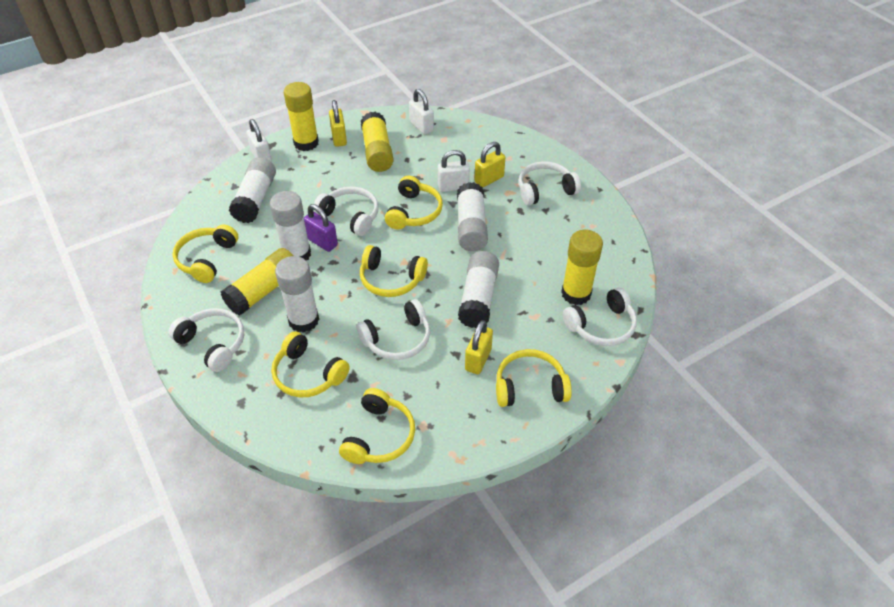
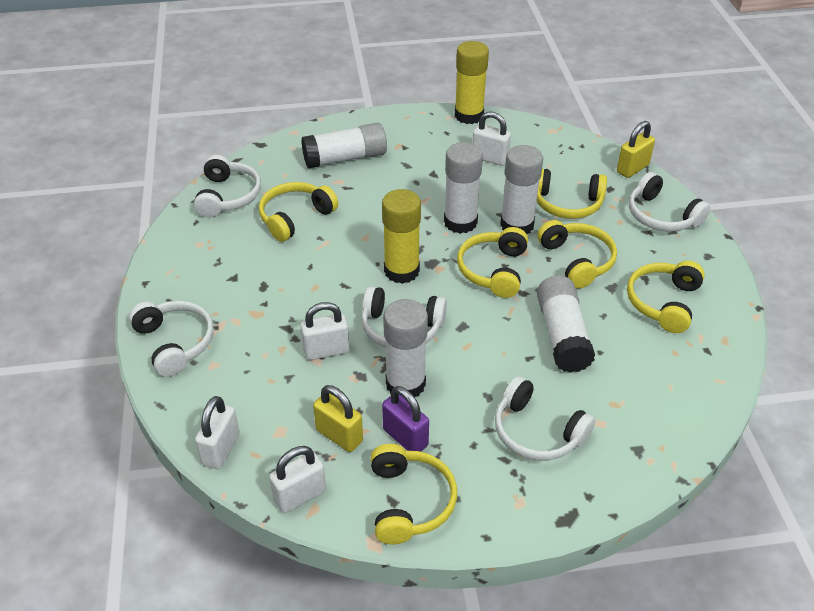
white padlock: 3 -> 4
yellow glue stick: 4 -> 2
yellow padlock: 3 -> 2

